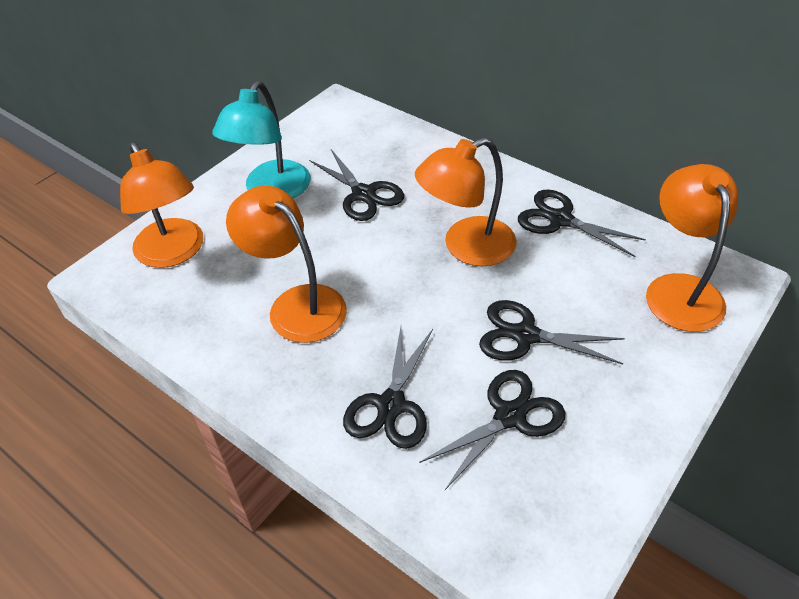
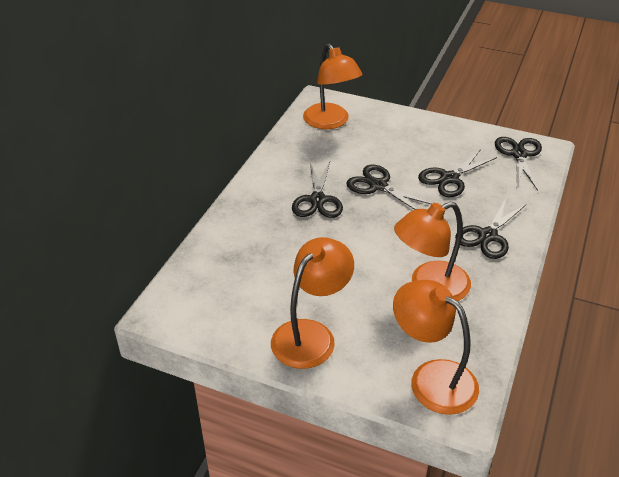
turquoise lamp: 1 -> 0

